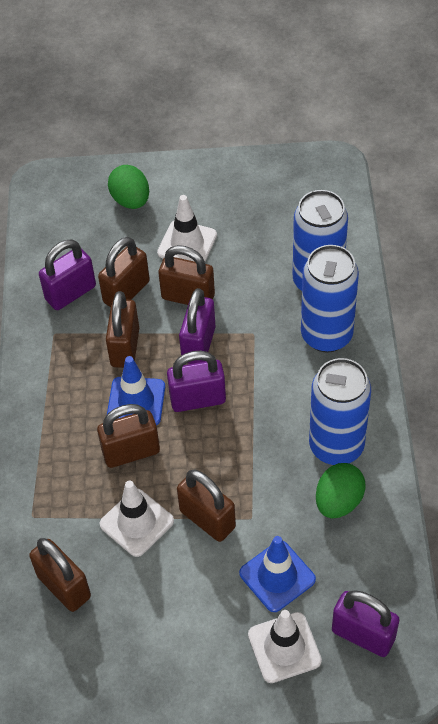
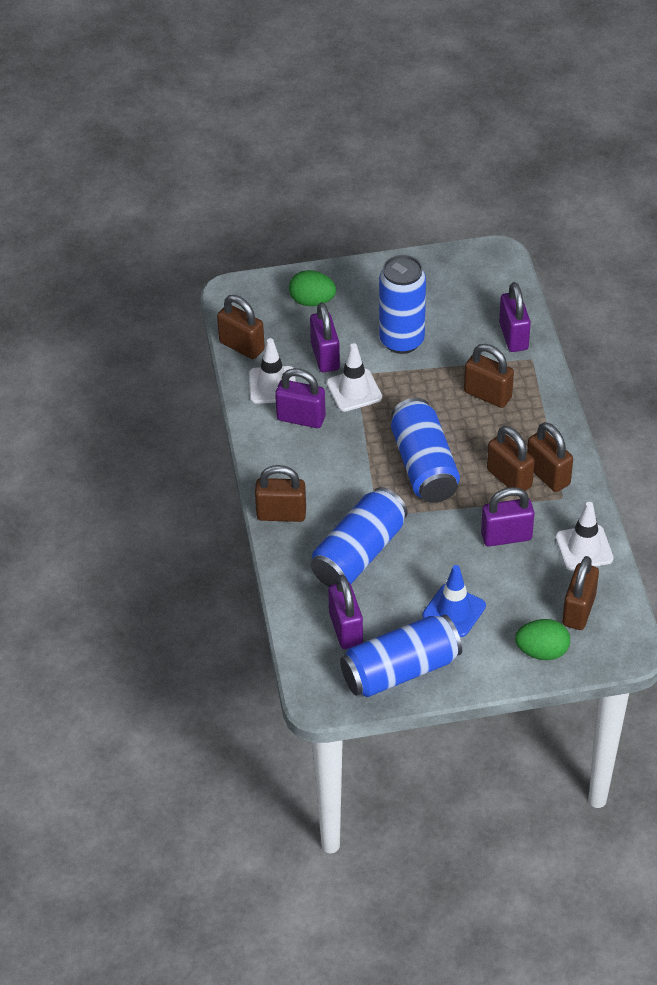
blue can: 3 -> 4
blue traffic cone: 2 -> 1
purple padlock: 4 -> 5

